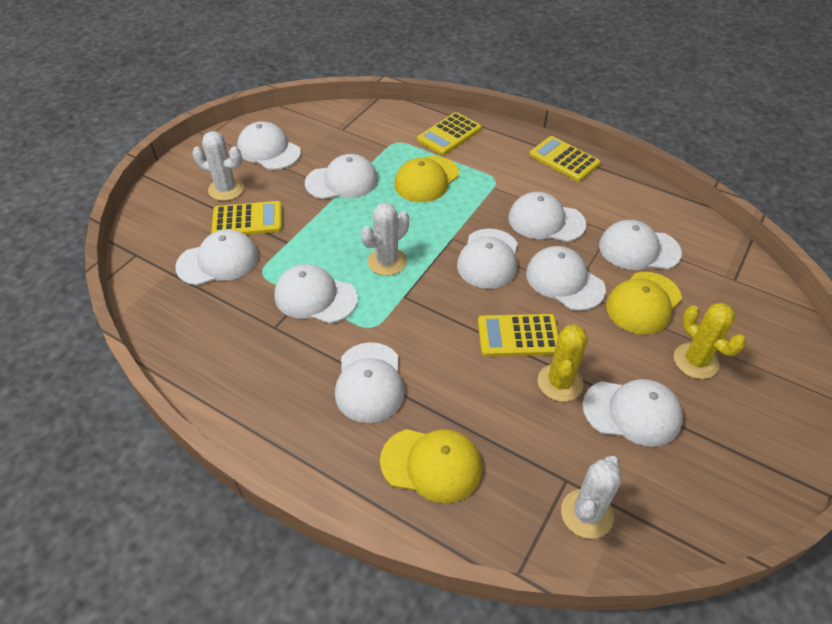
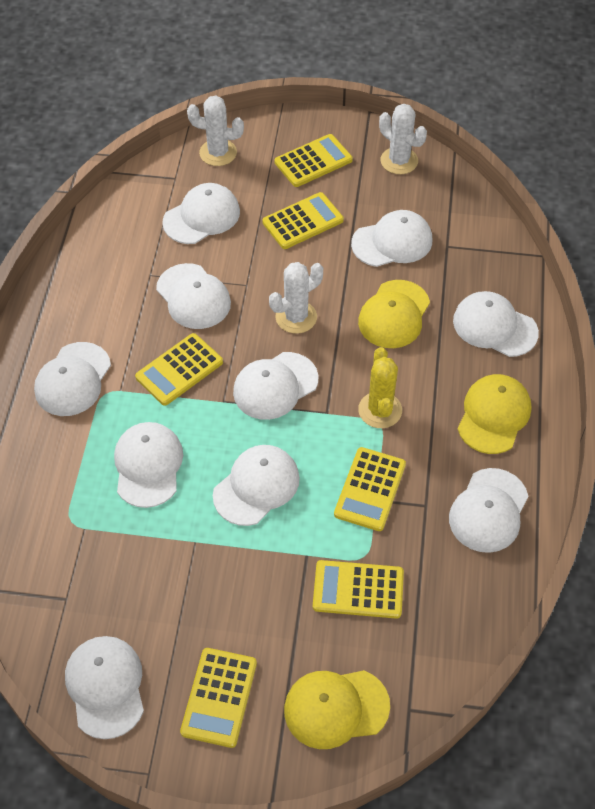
yellow cactus: 2 -> 1
yellow calculator: 4 -> 6

